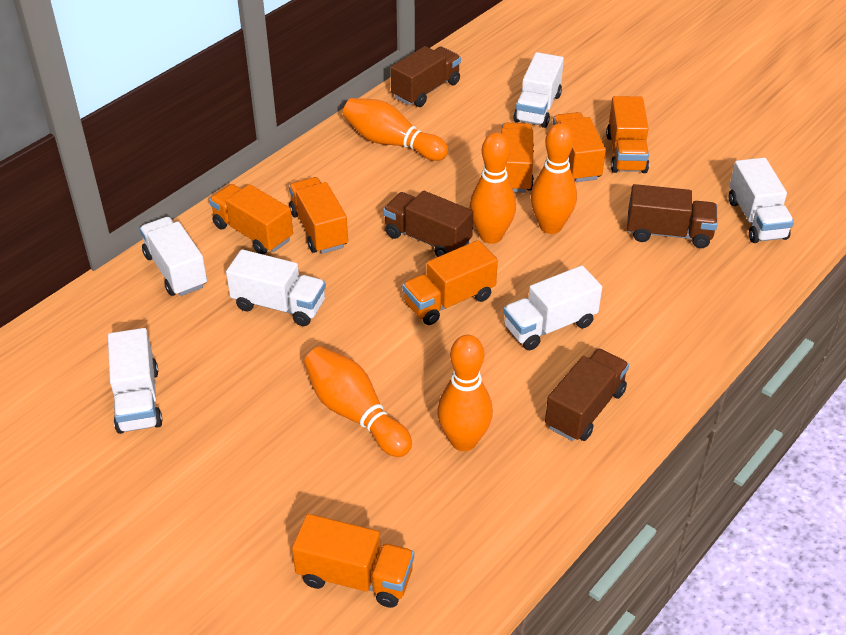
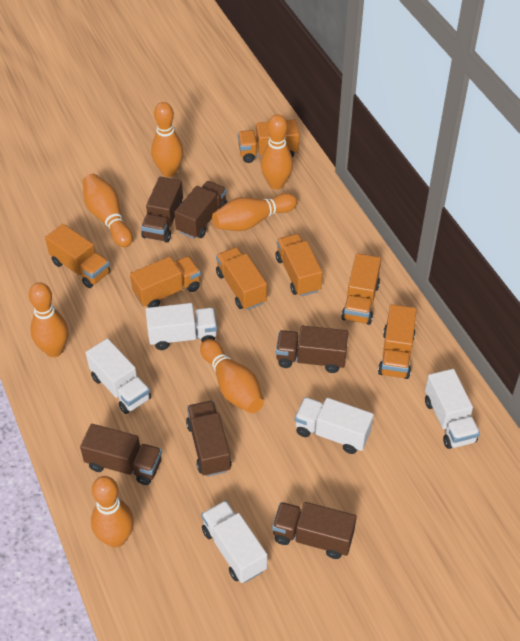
brown truck: 4 -> 6
orange bowling pin: 5 -> 7
white truck: 6 -> 5

